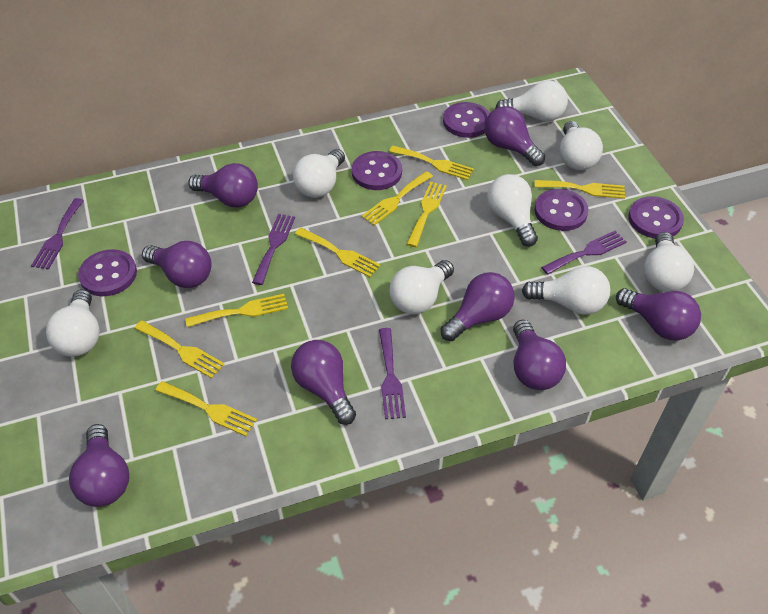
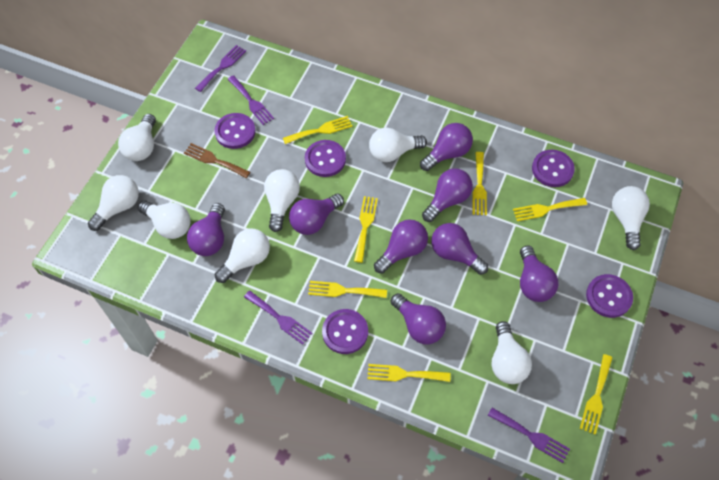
brown fork: 0 -> 1
yellow fork: 8 -> 7

